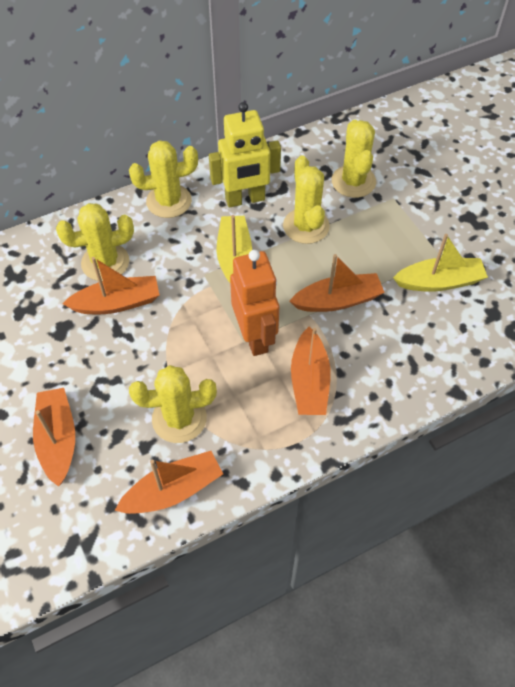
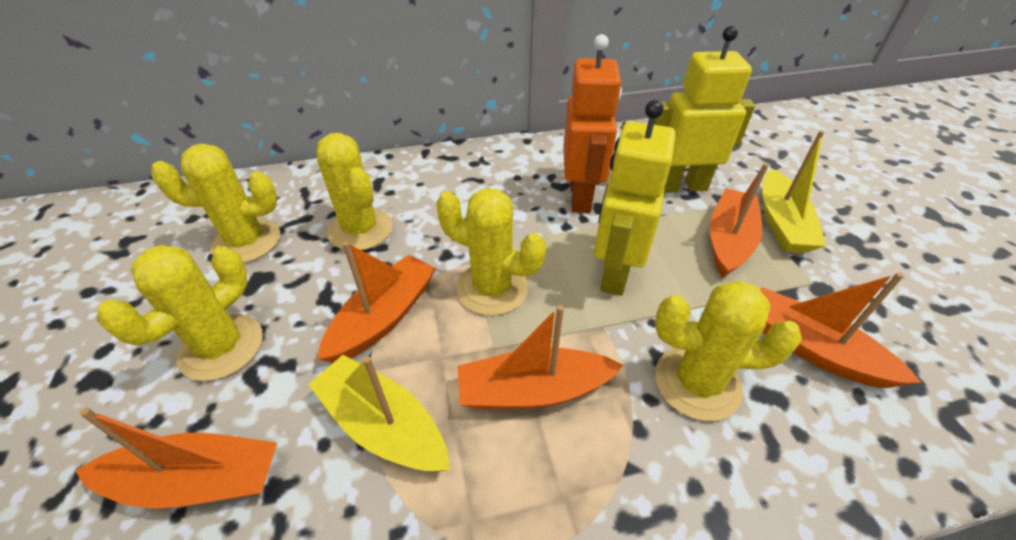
yellow robot: 1 -> 2

